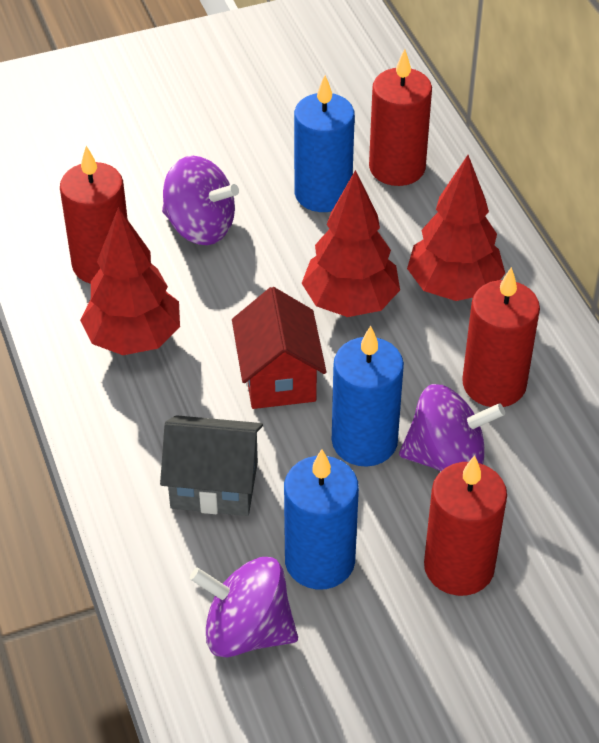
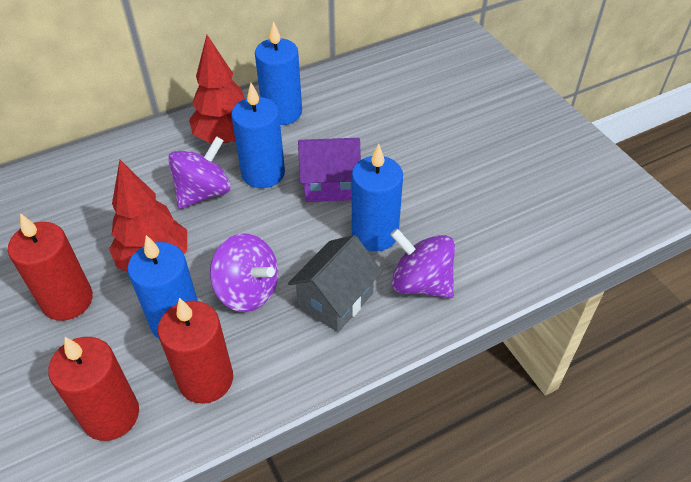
blue candle: 3 -> 4
purple house: 0 -> 1
red candle: 4 -> 3
red house: 1 -> 0
red tree: 3 -> 2

